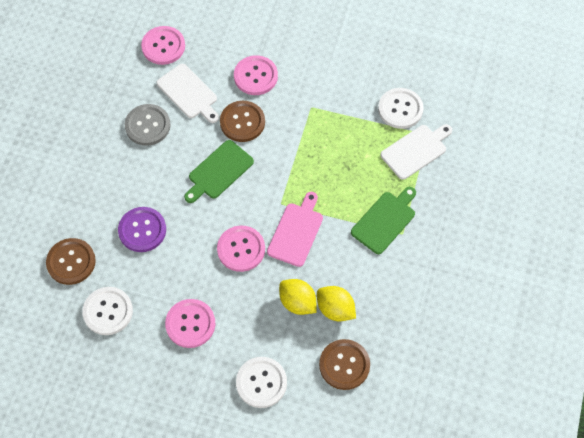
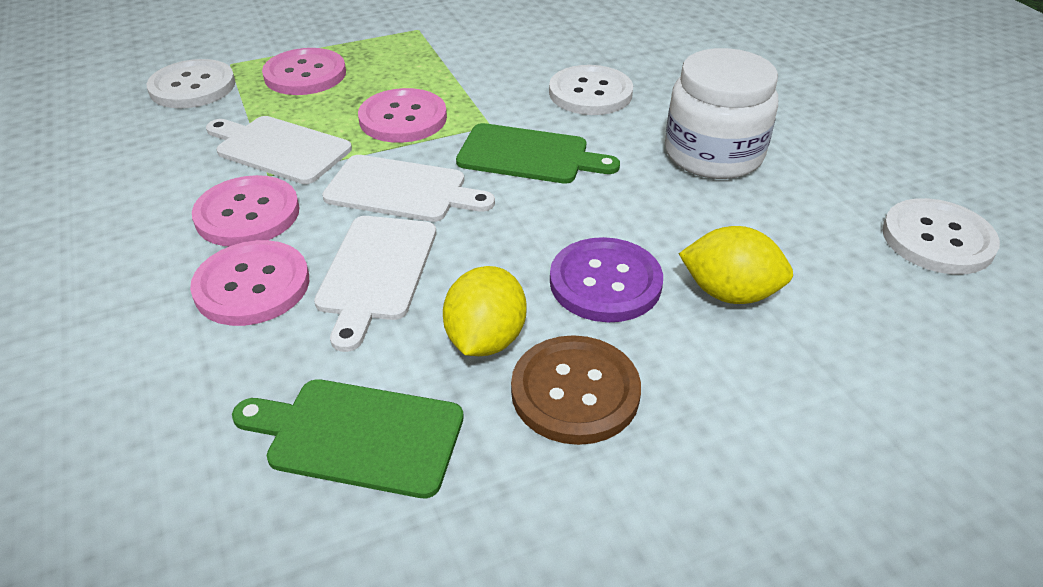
brown button: 3 -> 1
grey button: 1 -> 0
pink cutting board: 1 -> 0
white cutting board: 2 -> 3
white jar: 0 -> 1

